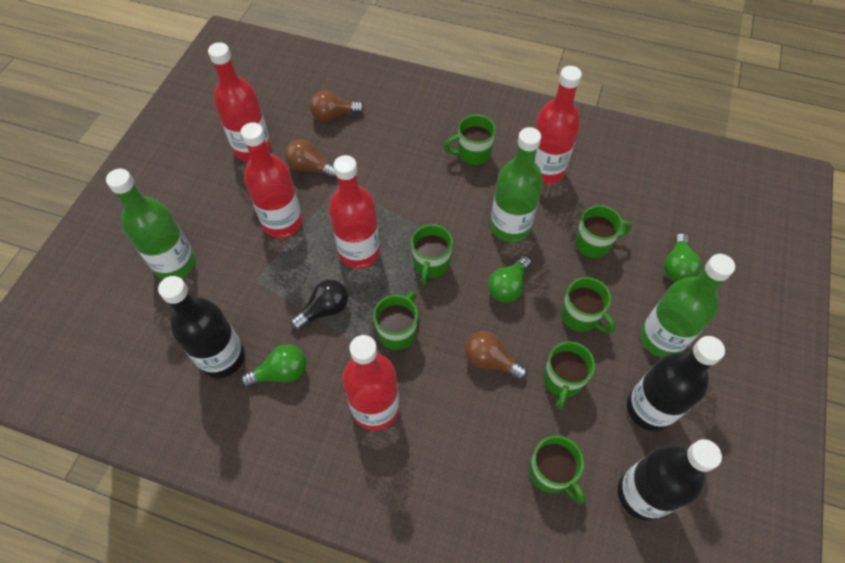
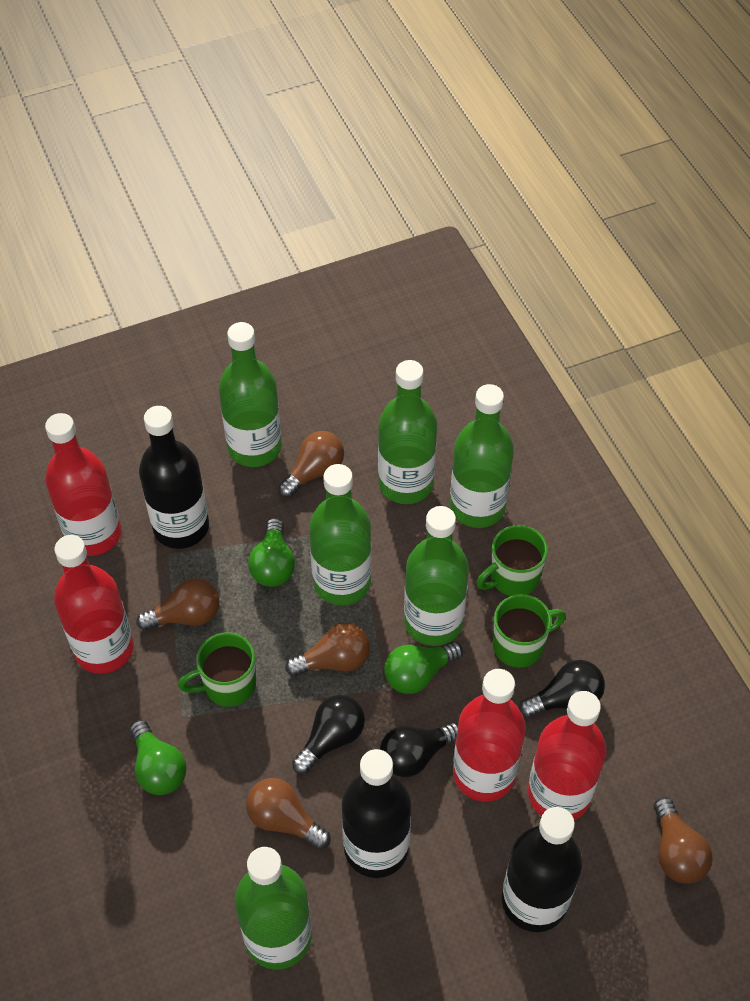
black light bulb: 1 -> 3
brown light bulb: 3 -> 5
green bottle: 3 -> 6
green mug: 7 -> 3
red bottle: 5 -> 4

